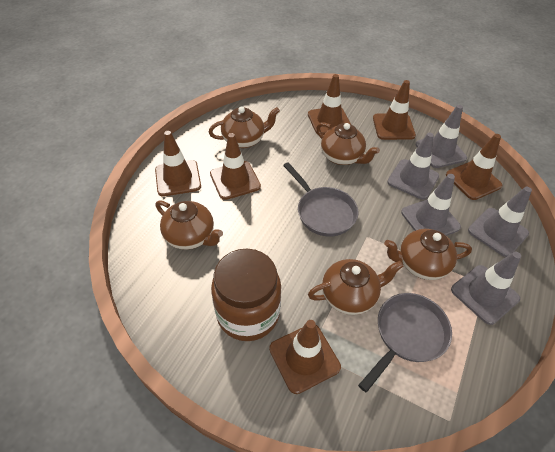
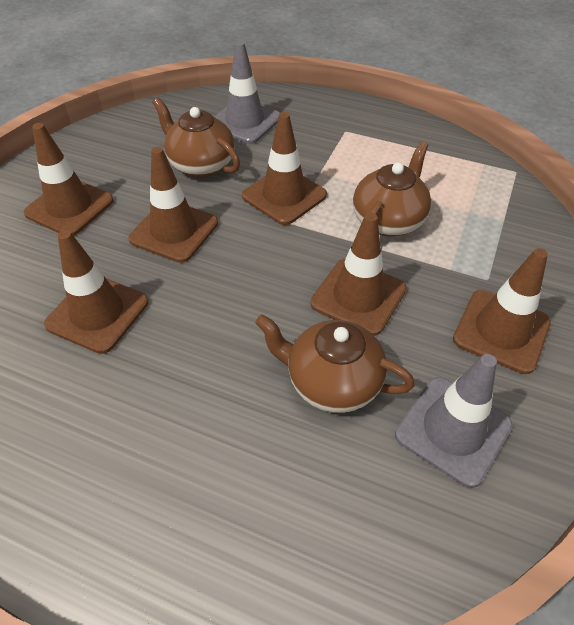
brown jar: 1 -> 0
brown teapot: 5 -> 3
grey pan: 2 -> 0
grey traffic cone: 5 -> 2

